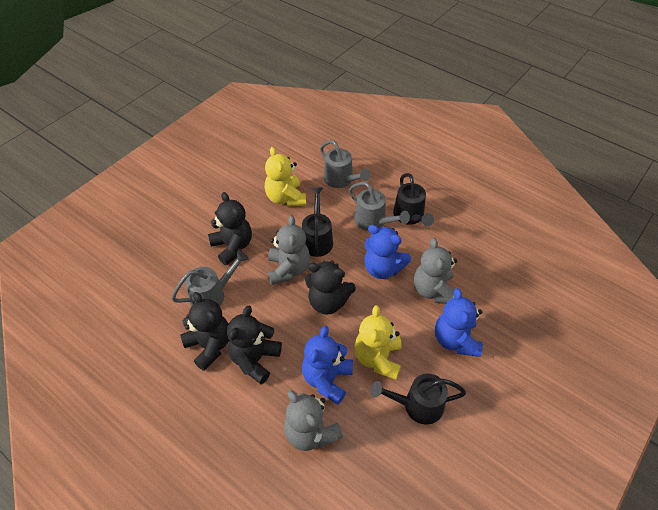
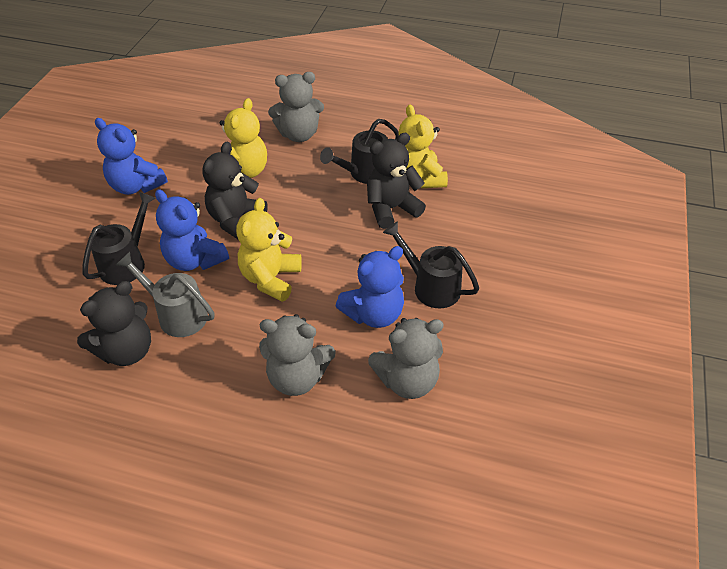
black teddy bear: 4 -> 3
grey watering can: 3 -> 1
yellow teddy bear: 2 -> 3

